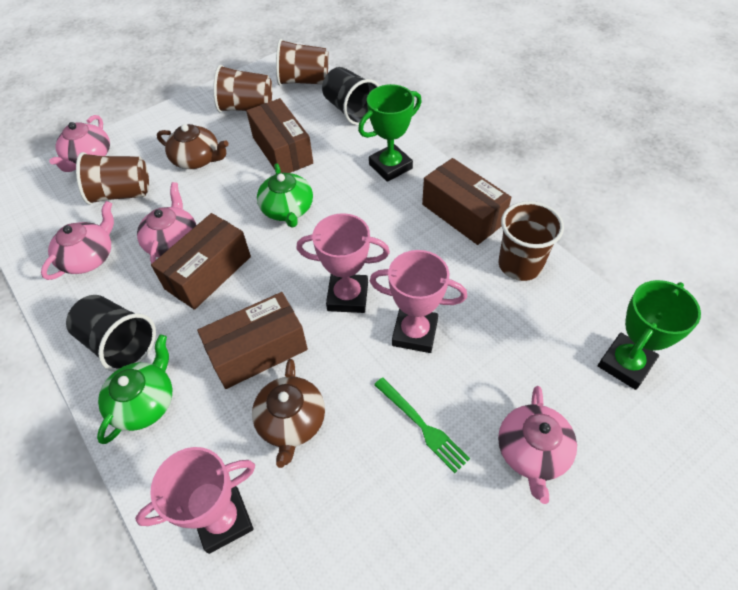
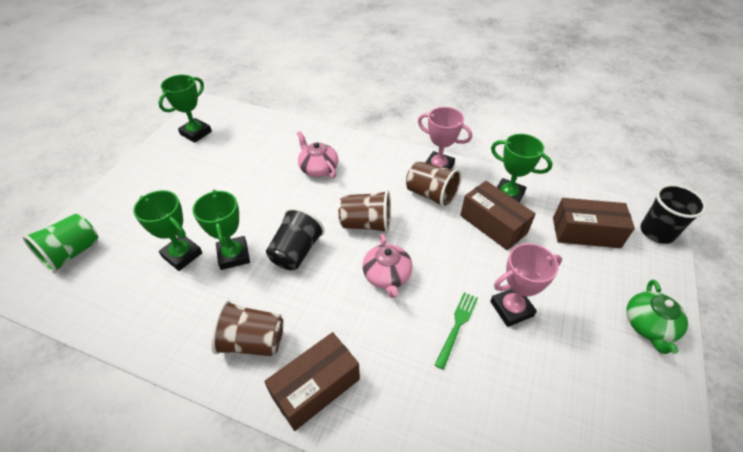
brown box: 4 -> 3
brown cup: 4 -> 3
brown teapot: 2 -> 0
green cup: 0 -> 1
green teapot: 2 -> 1
green trophy: 2 -> 4
pink teapot: 4 -> 2
pink trophy: 3 -> 2

